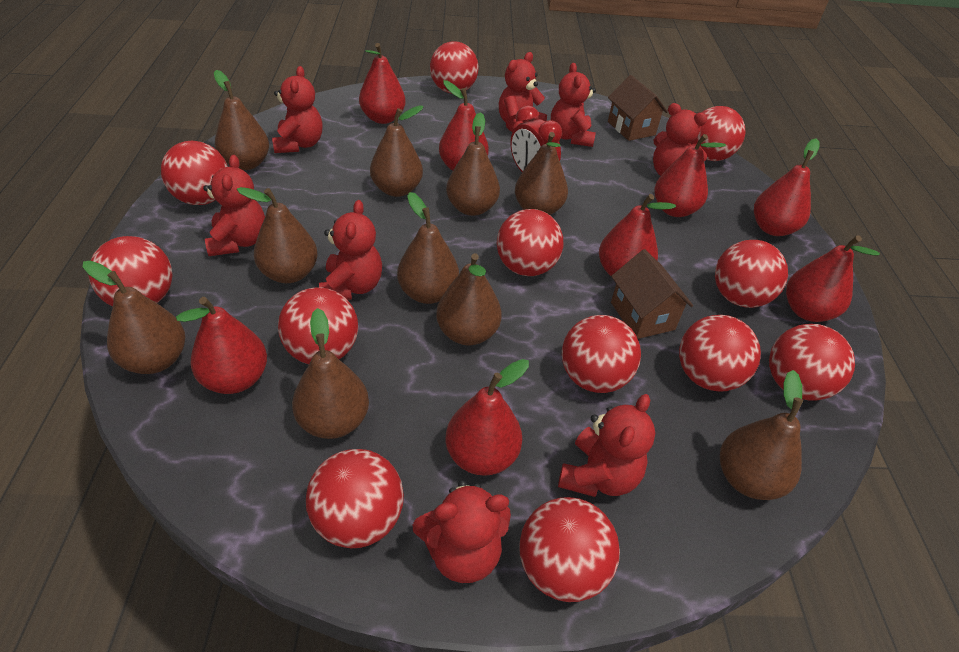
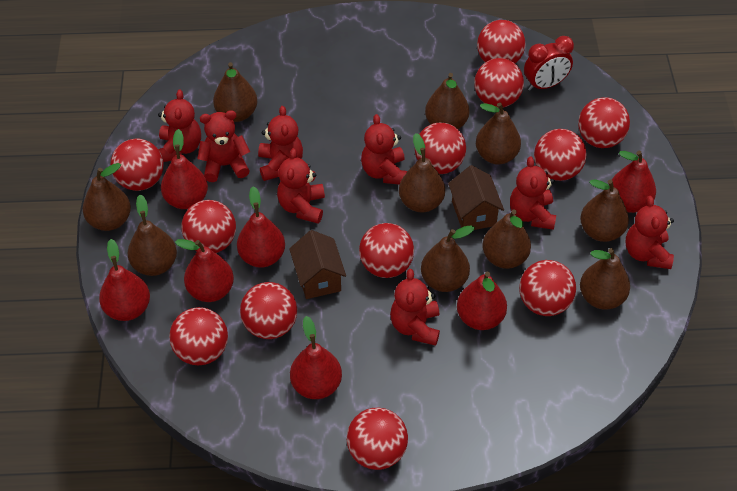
red pear: 8 -> 7

